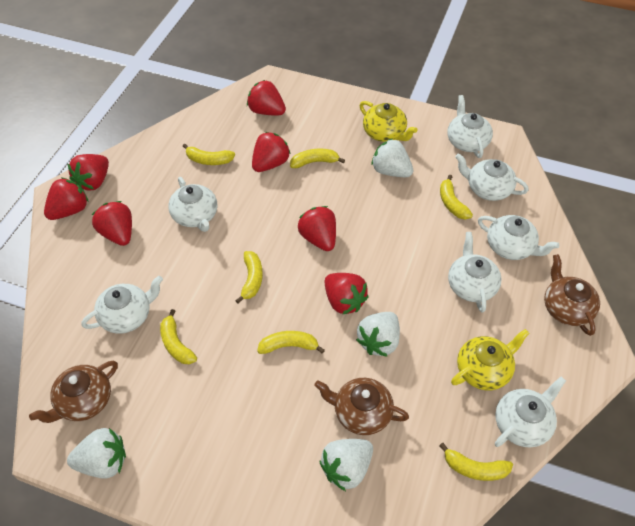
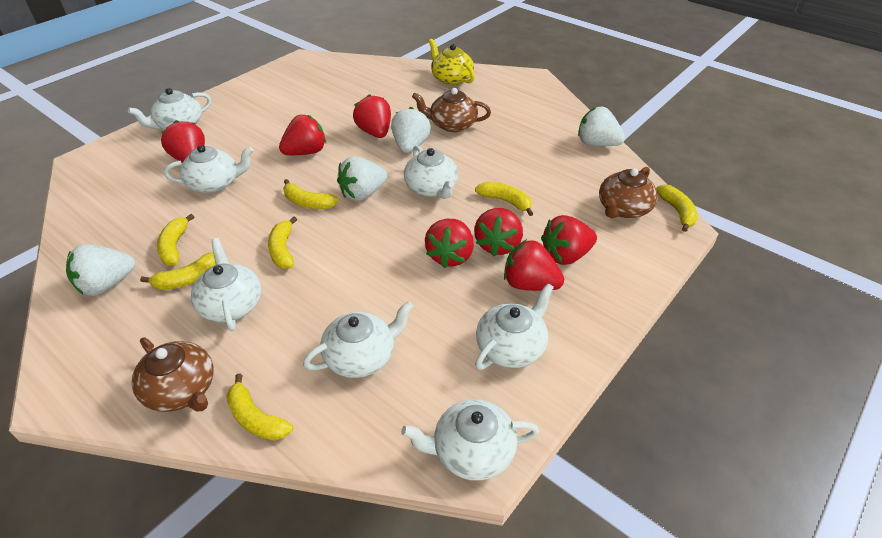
yellow teapot: 2 -> 1

